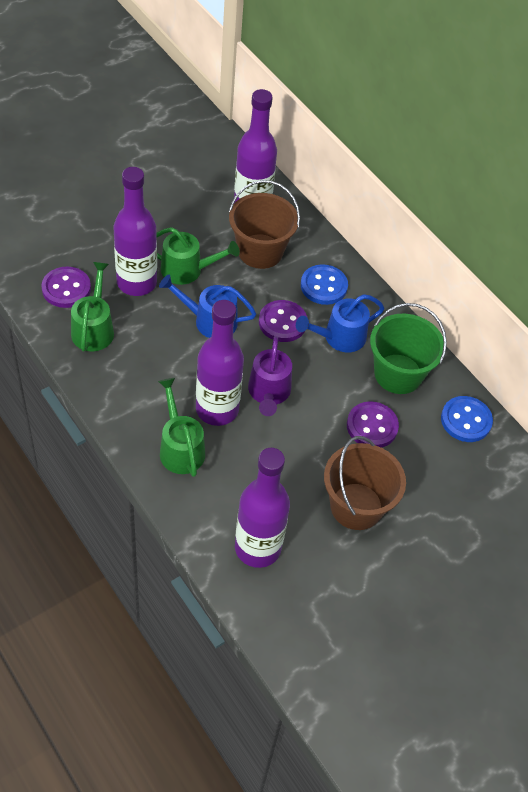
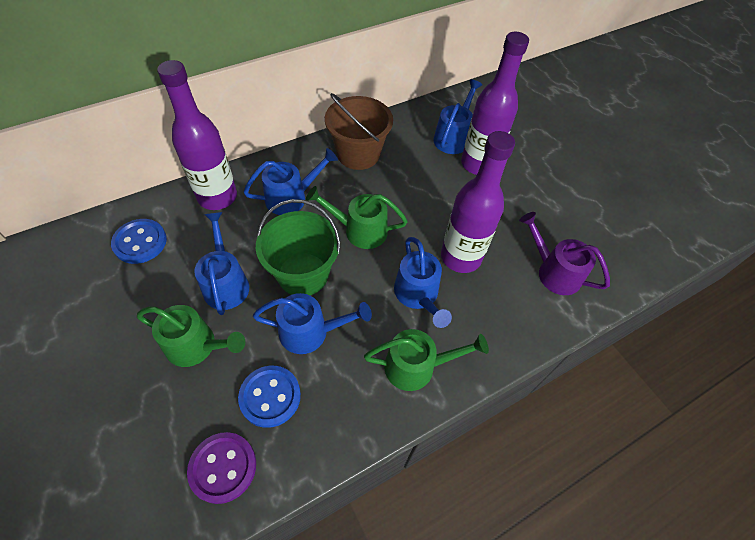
blue watering can: 2 -> 5
brown bucket: 2 -> 1
purple bottle: 4 -> 3
purple button: 3 -> 1

